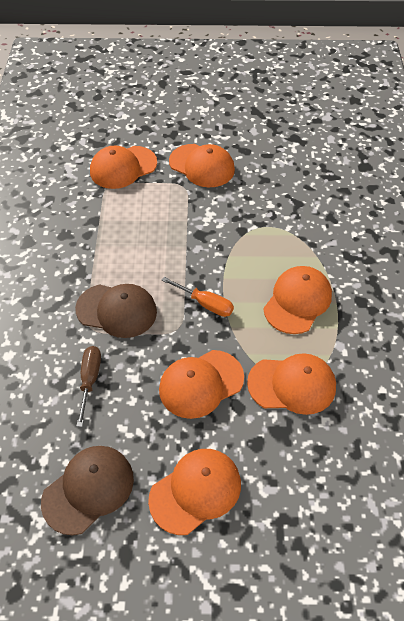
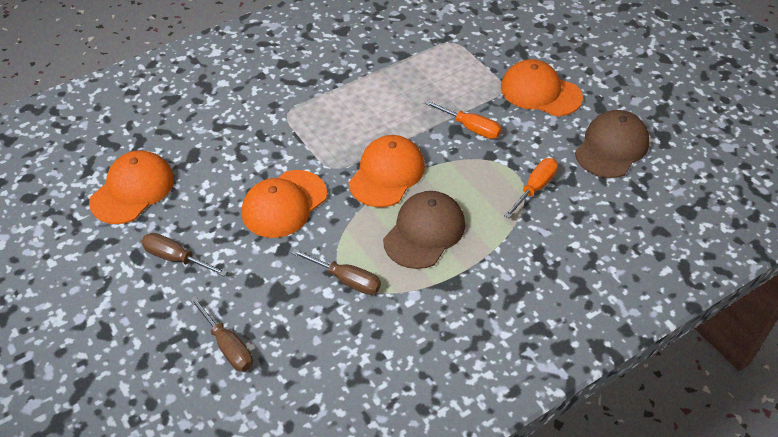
brown screwdriver: 1 -> 3
orange cap: 6 -> 4
orange screwdriver: 1 -> 2

